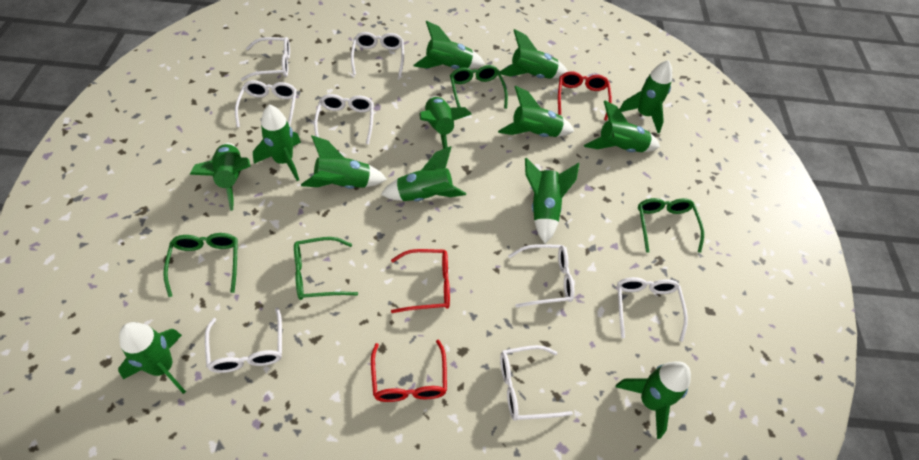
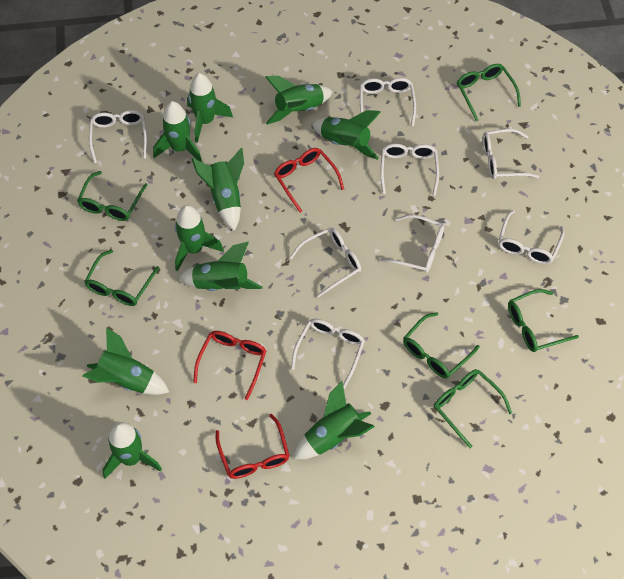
green glasses: 4 -> 6
green rocket: 13 -> 10

